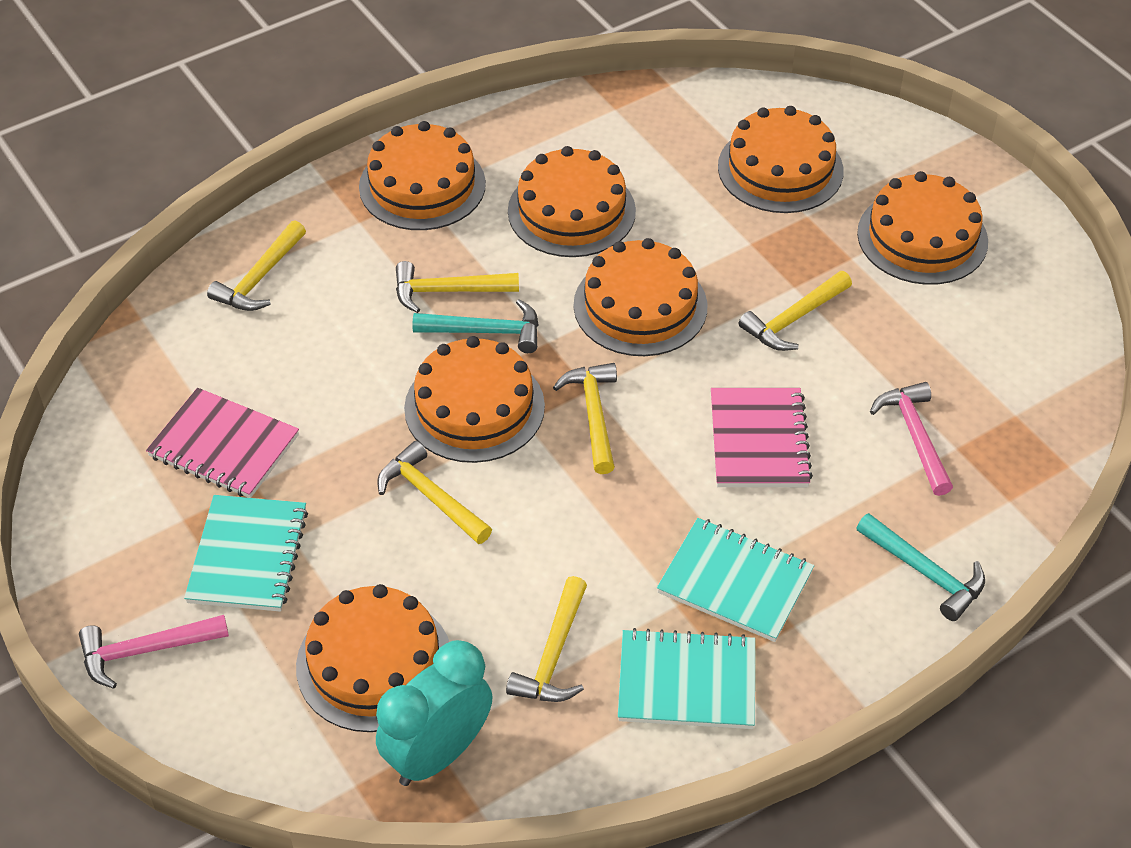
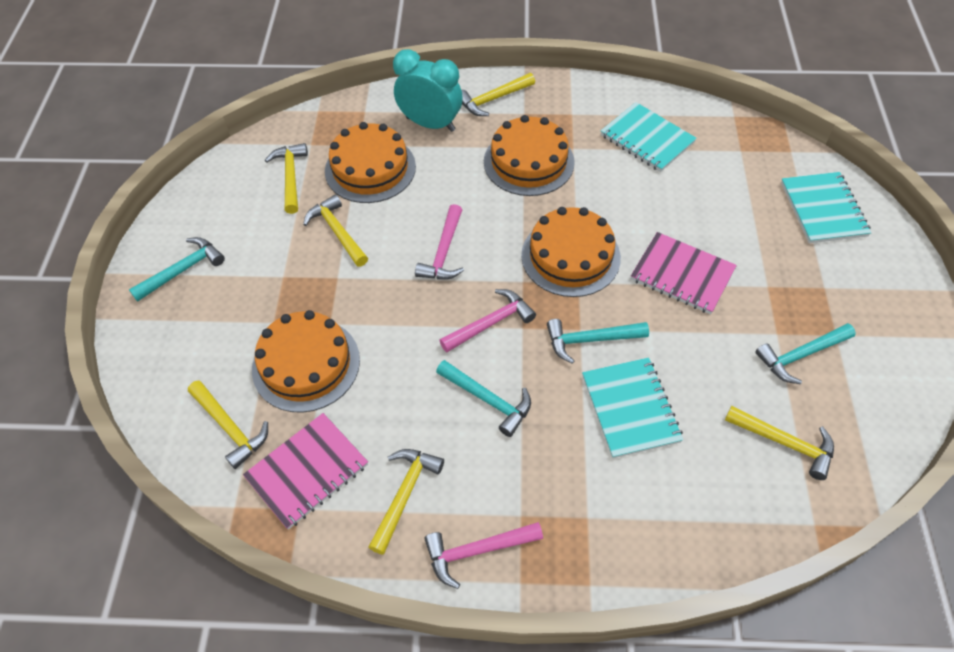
orange cake: 7 -> 4
pink hammer: 2 -> 3
turquoise hammer: 2 -> 4

